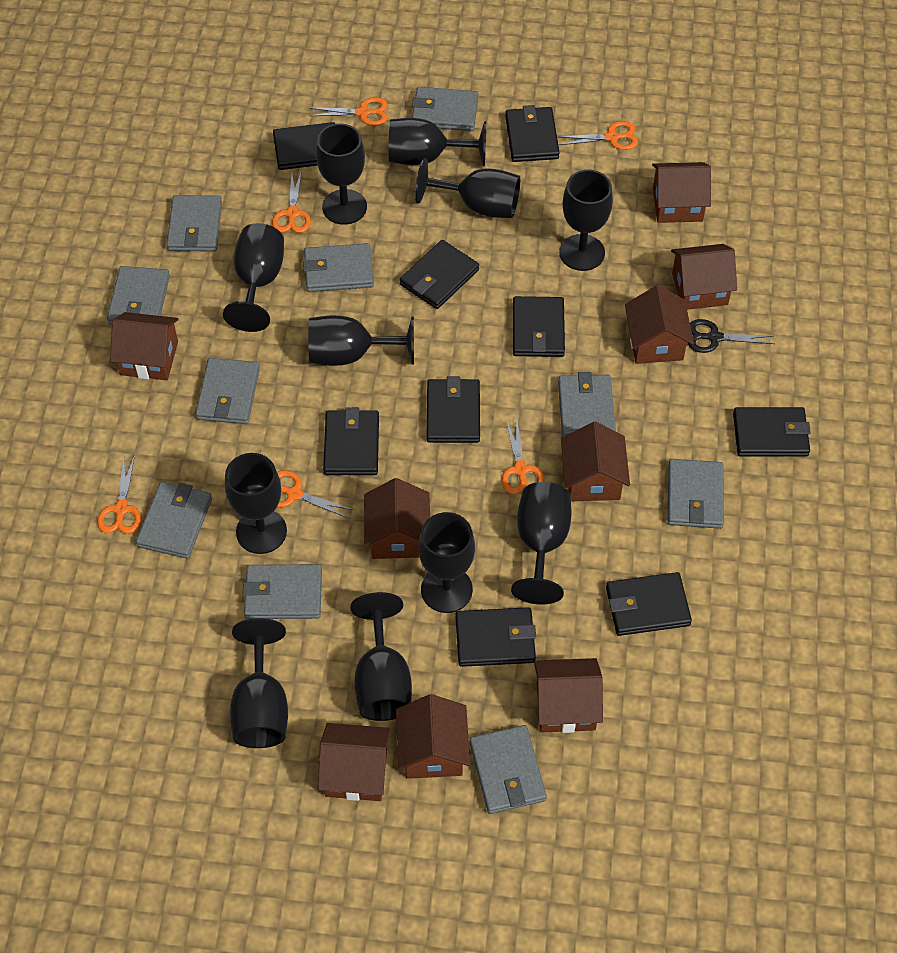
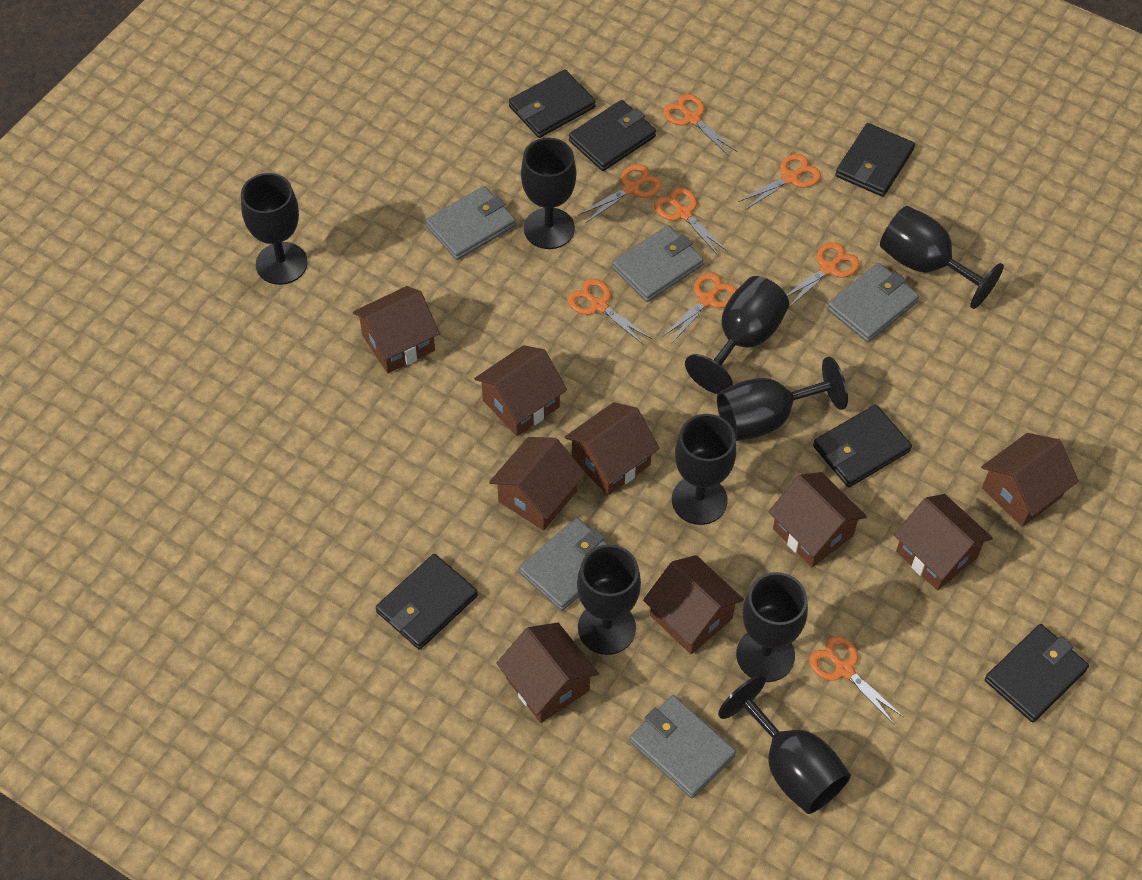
black goblet: 11 -> 9
black scissors: 1 -> 0
black wallet: 9 -> 6
grey wallet: 10 -> 5
orange scissors: 6 -> 8

